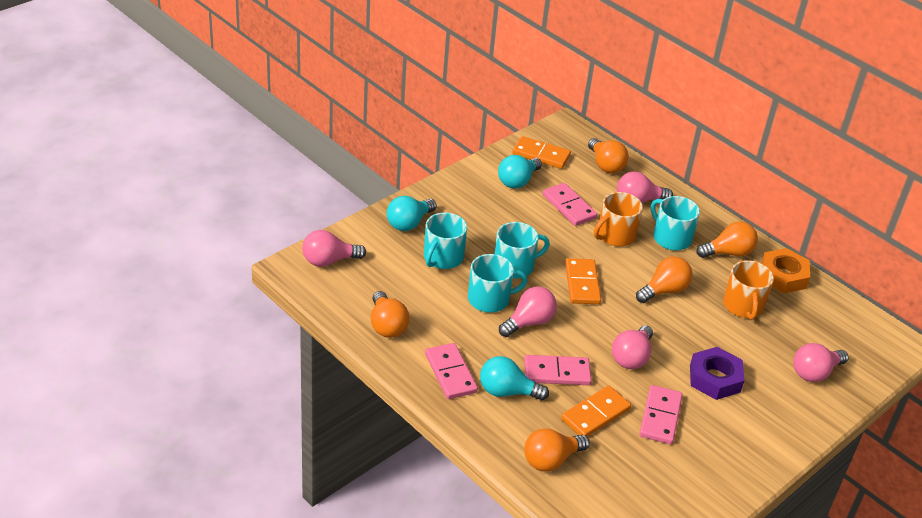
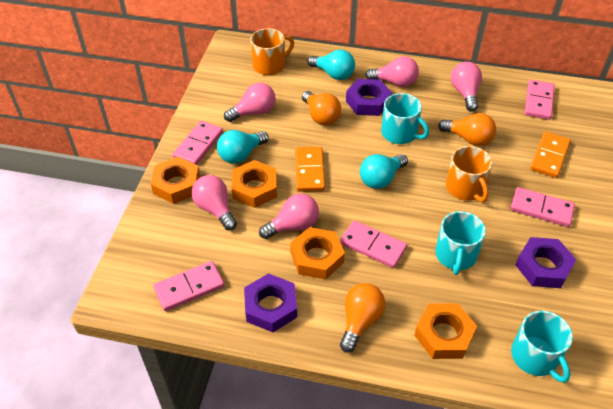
orange domino: 3 -> 2
orange light bulb: 5 -> 3
orange nut: 1 -> 4
pink domino: 4 -> 5
purple nut: 1 -> 3
turquoise mug: 4 -> 3

